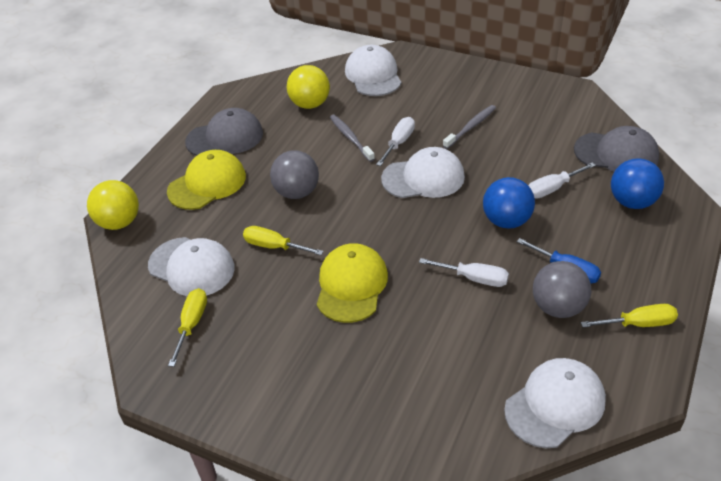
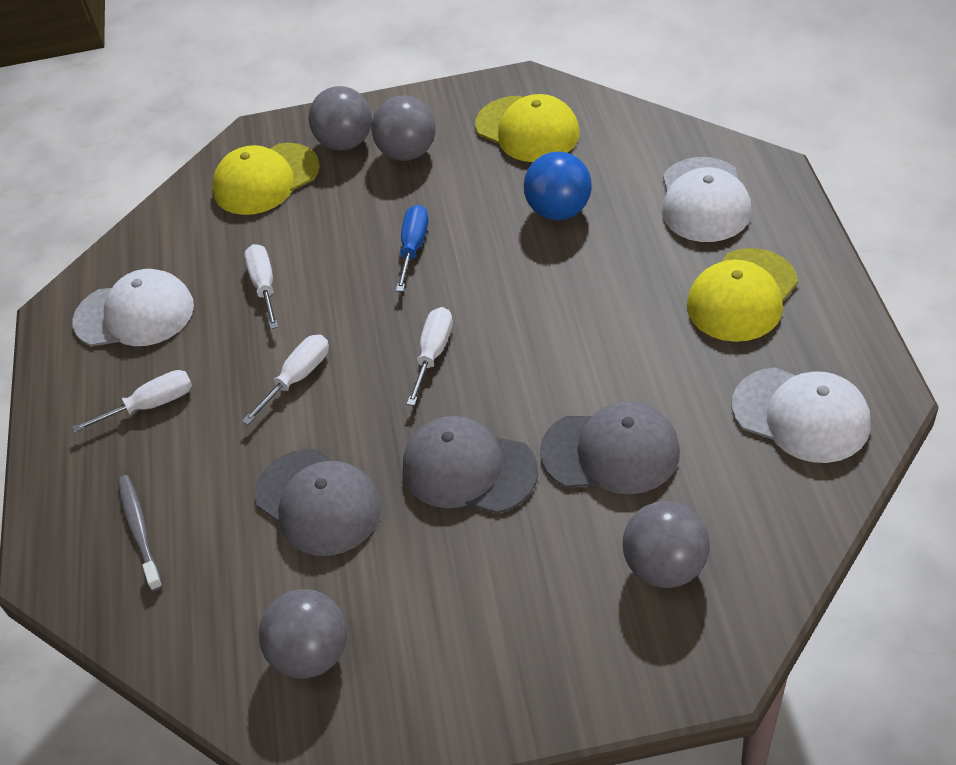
blue ball: 2 -> 1
grey ball: 2 -> 4
grey cap: 2 -> 3
grey toothbrush: 2 -> 1
white cap: 4 -> 3
white screwdriver: 3 -> 4
yellow ball: 2 -> 0
yellow cap: 2 -> 3
yellow screwdriver: 3 -> 0

